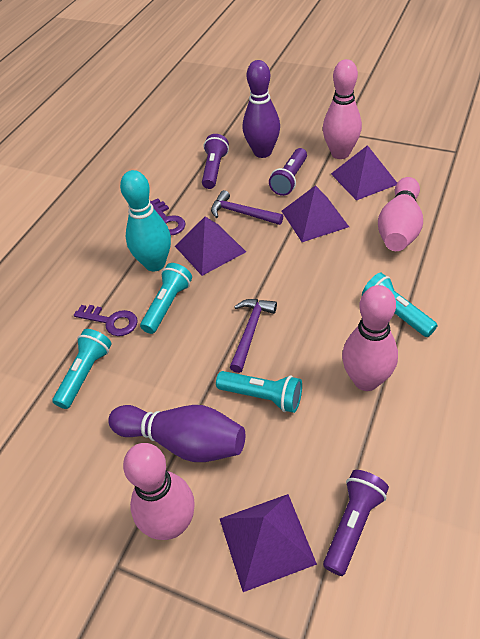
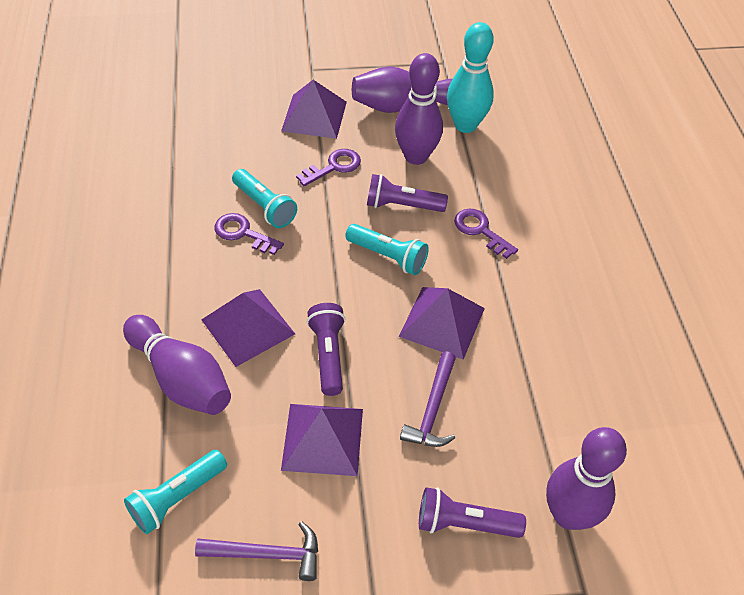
pink bowling pin: 4 -> 0
purple bowling pin: 2 -> 4
purple key: 2 -> 3
turquoise flashlight: 4 -> 3

